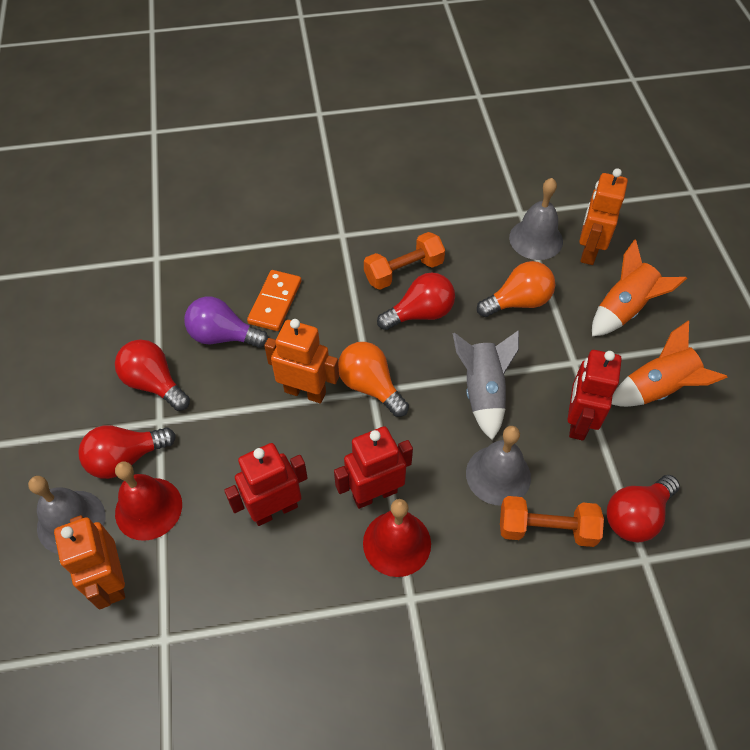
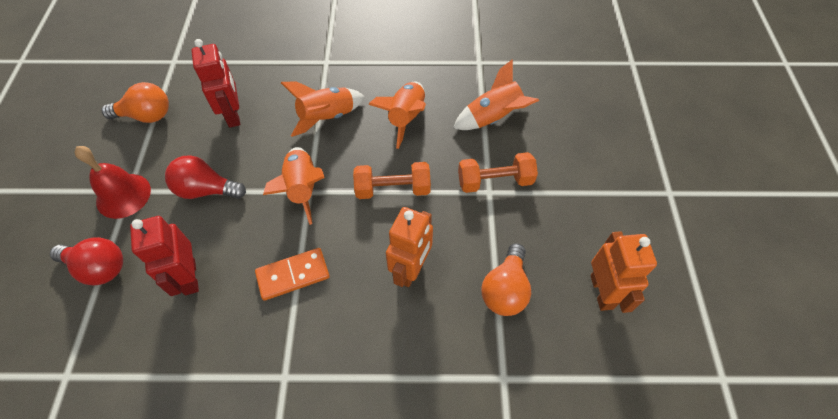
grey bell: 3 -> 0
grey rocket: 1 -> 0
orange robot: 3 -> 2
orange rocket: 2 -> 4
purple light bulb: 1 -> 0
red bell: 2 -> 1
red light bulb: 4 -> 2
red robot: 3 -> 2

